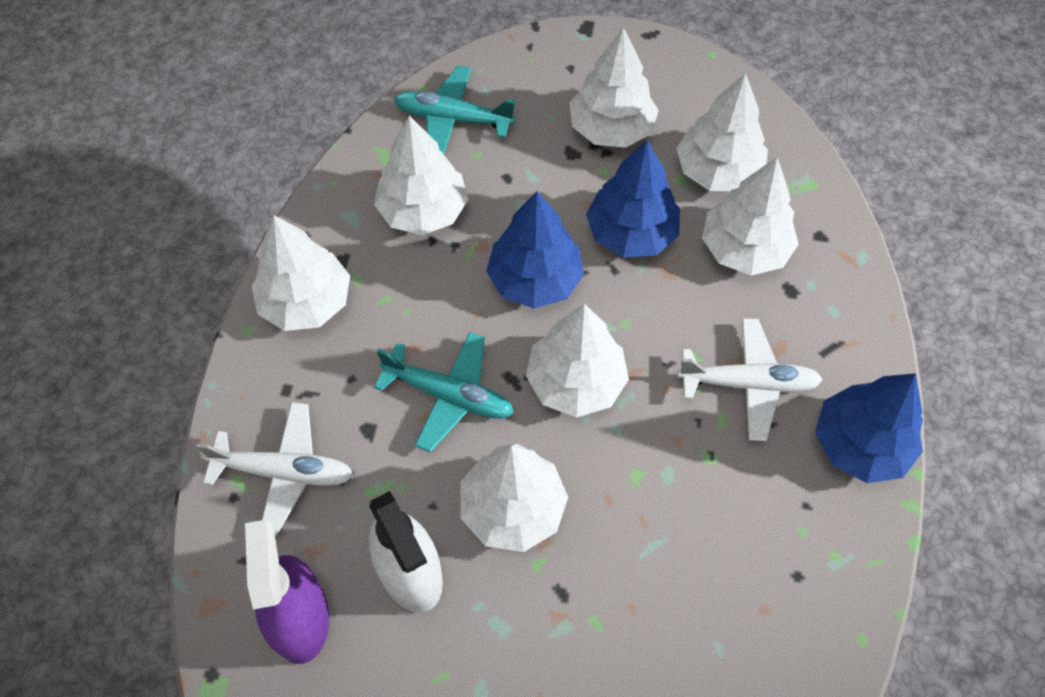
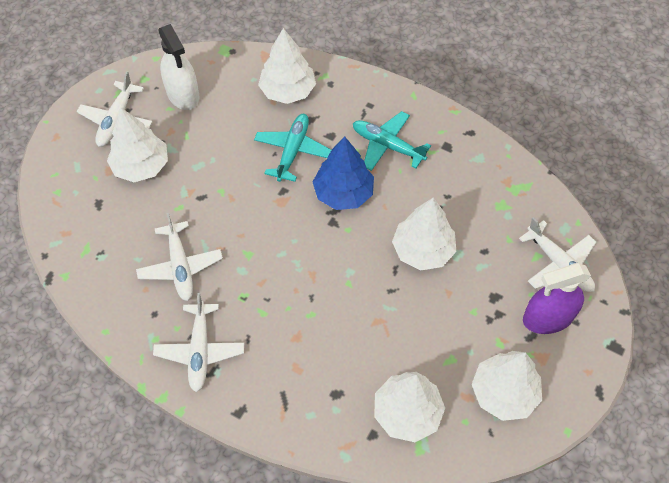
blue tree: 3 -> 1
white plane: 2 -> 4
white tree: 7 -> 5

